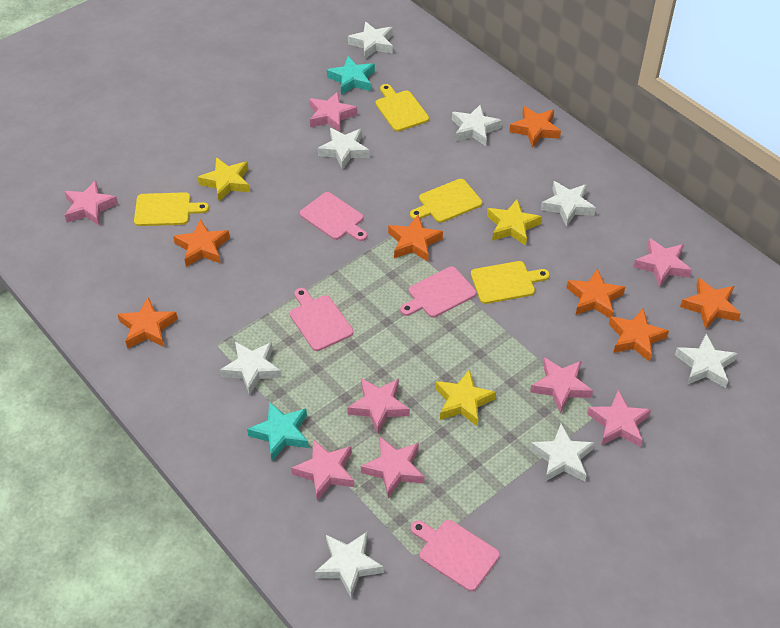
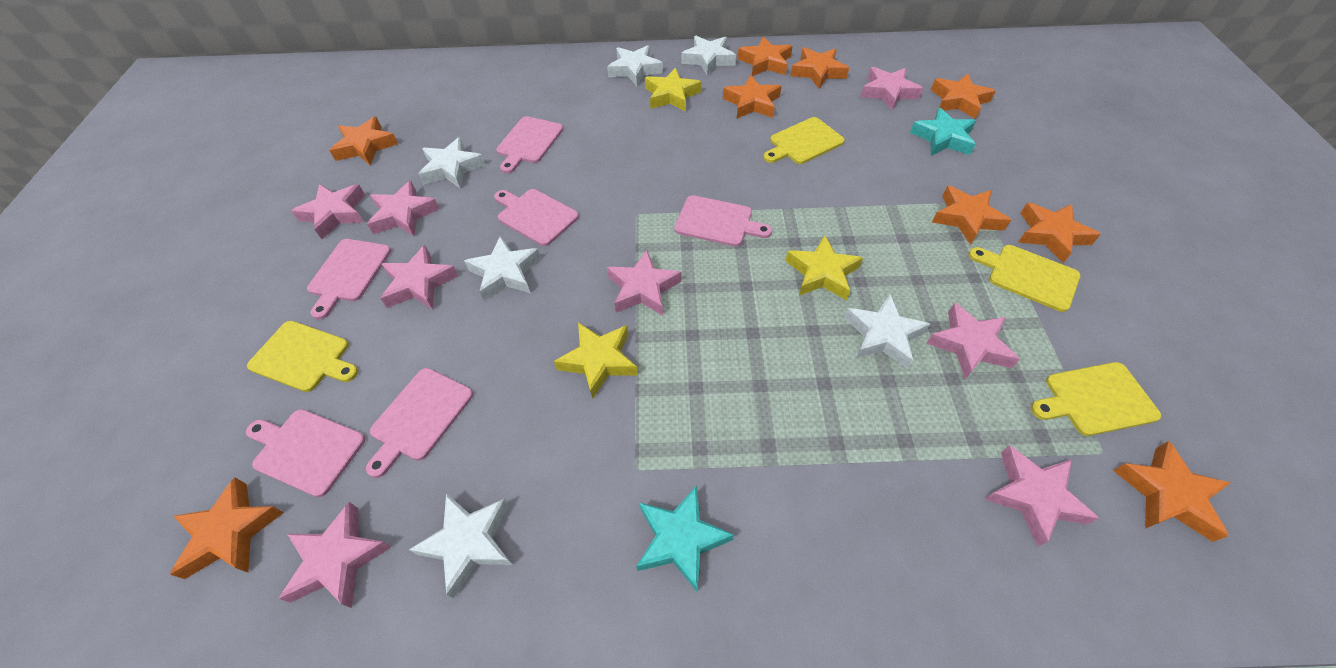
orange star: 7 -> 9
pink cutting board: 4 -> 6
white star: 8 -> 6

